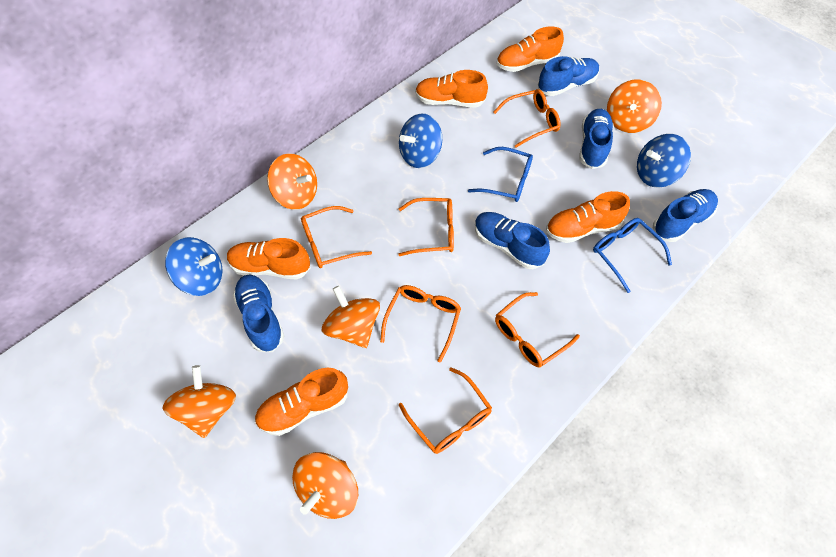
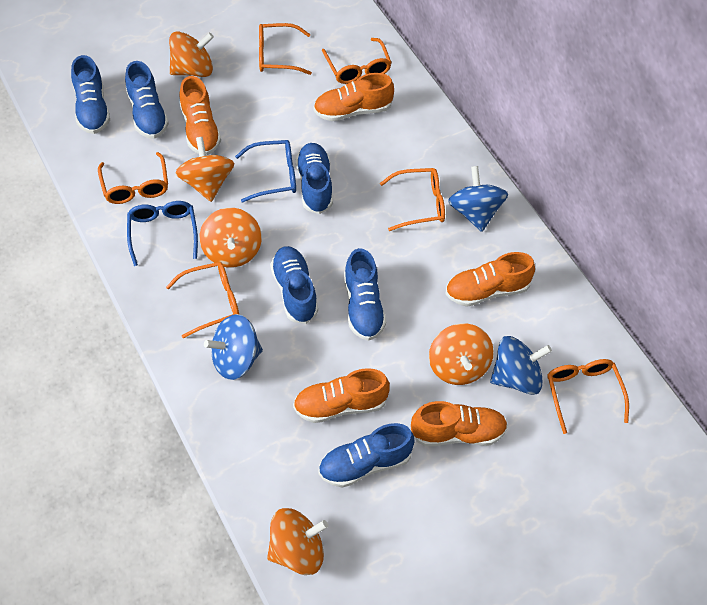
blue shoe: 5 -> 6

